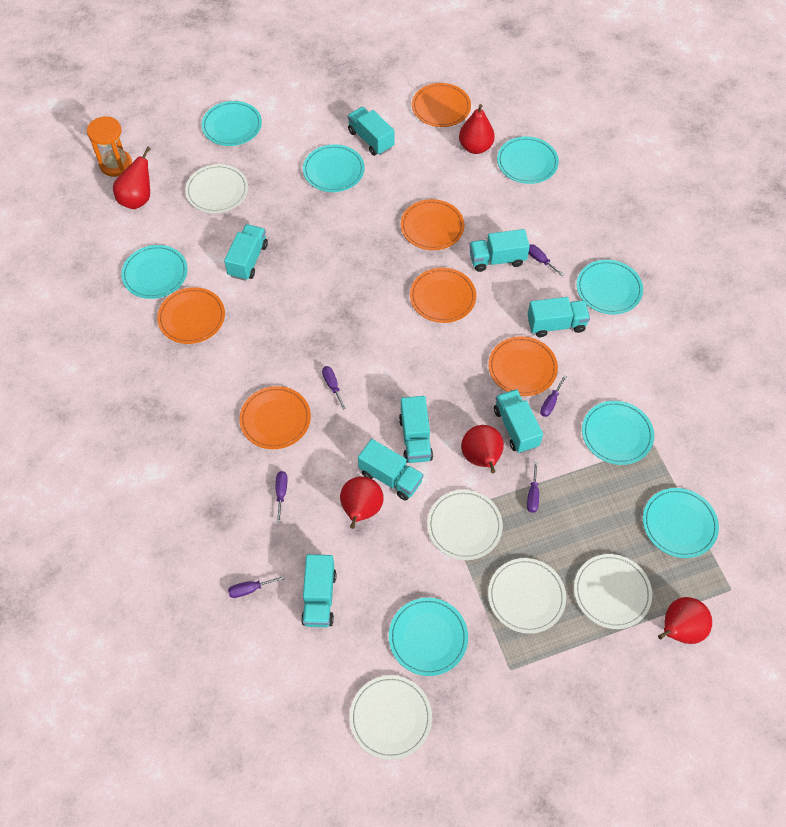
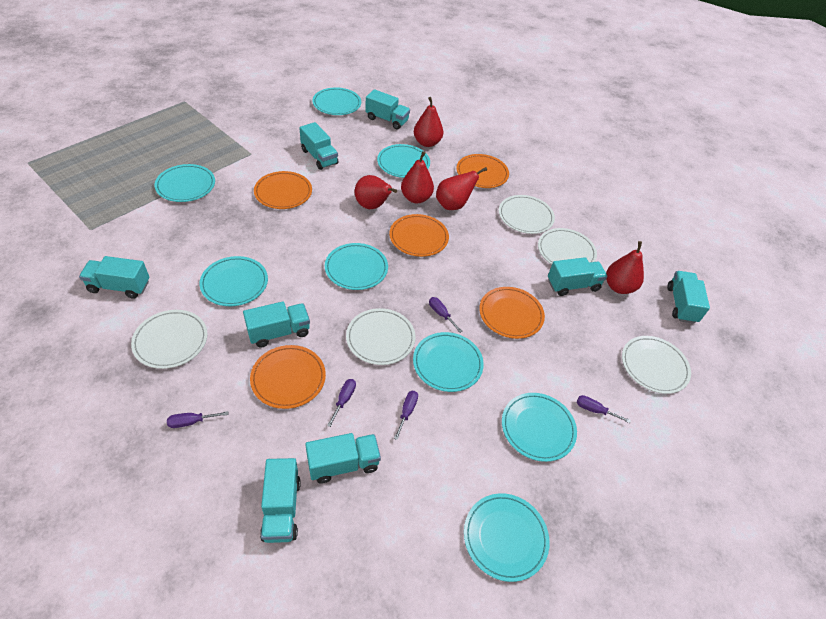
orange hourglass: 1 -> 0
orange plate: 6 -> 5
purple screwdriver: 6 -> 5

